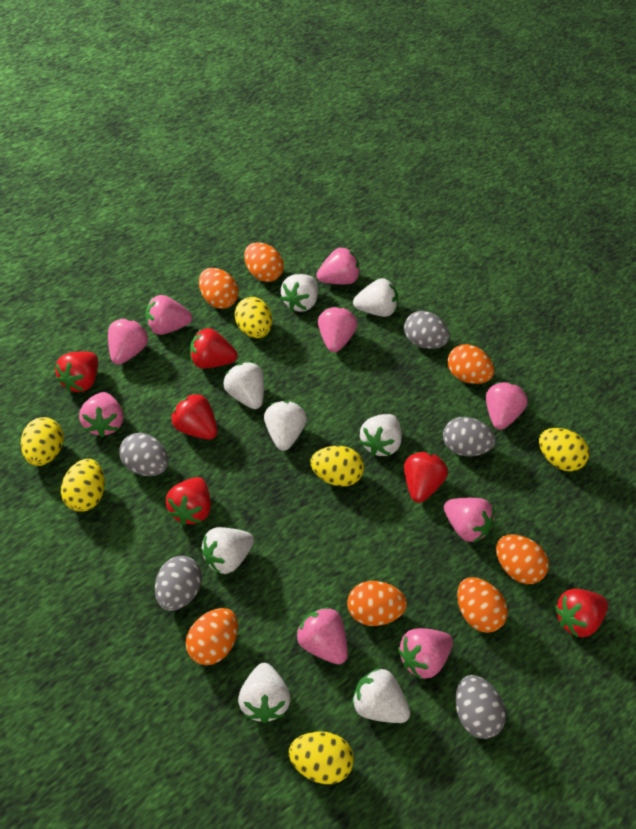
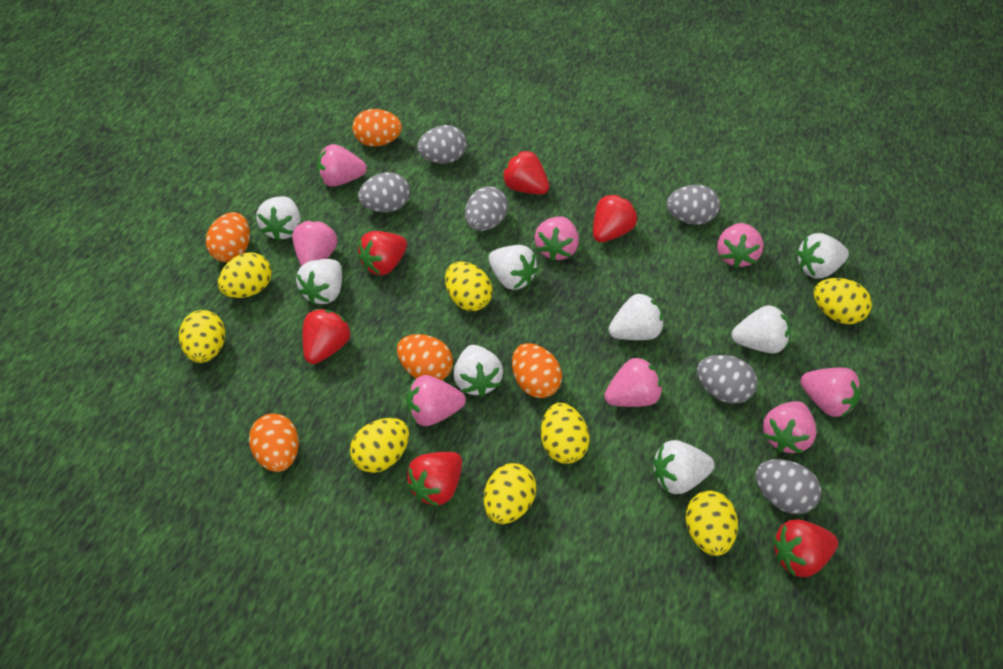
grey egg: 5 -> 6
orange egg: 7 -> 5
pink strawberry: 9 -> 8
yellow egg: 6 -> 8

